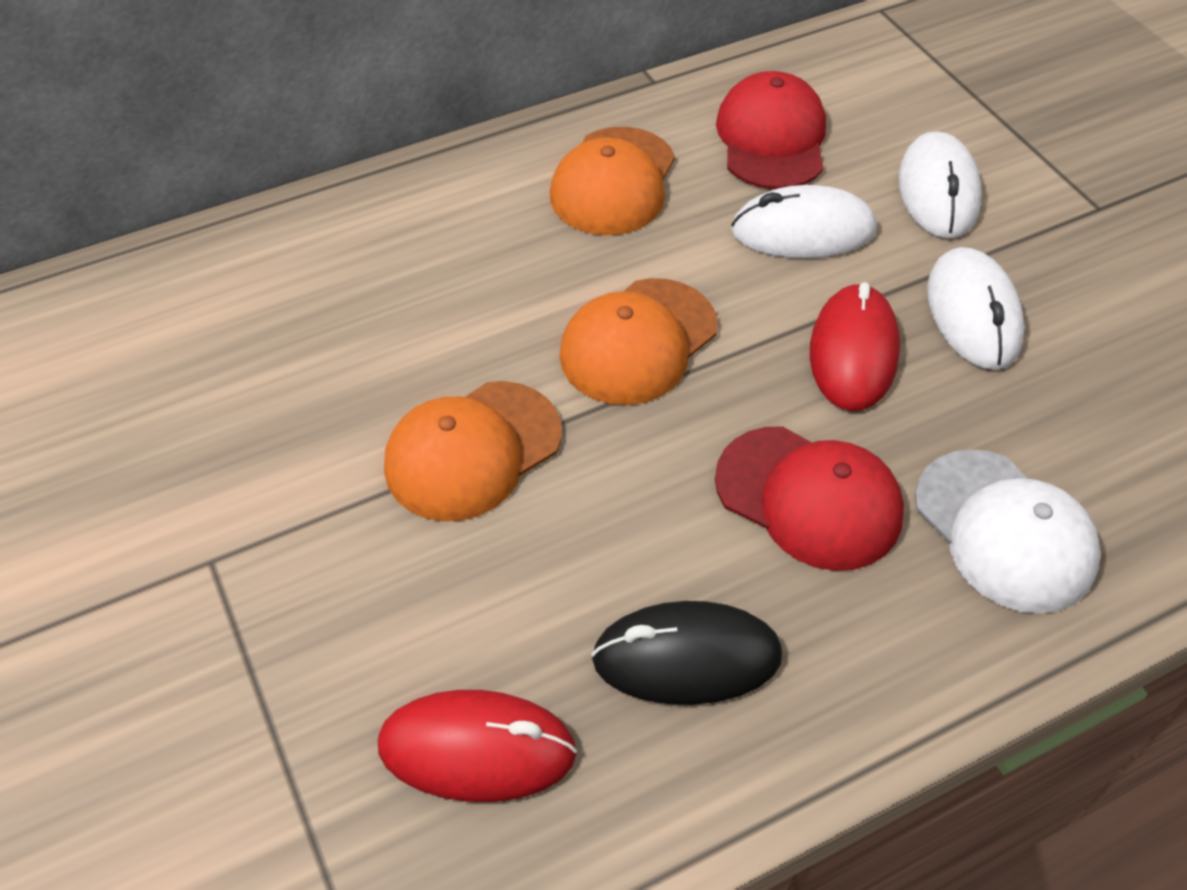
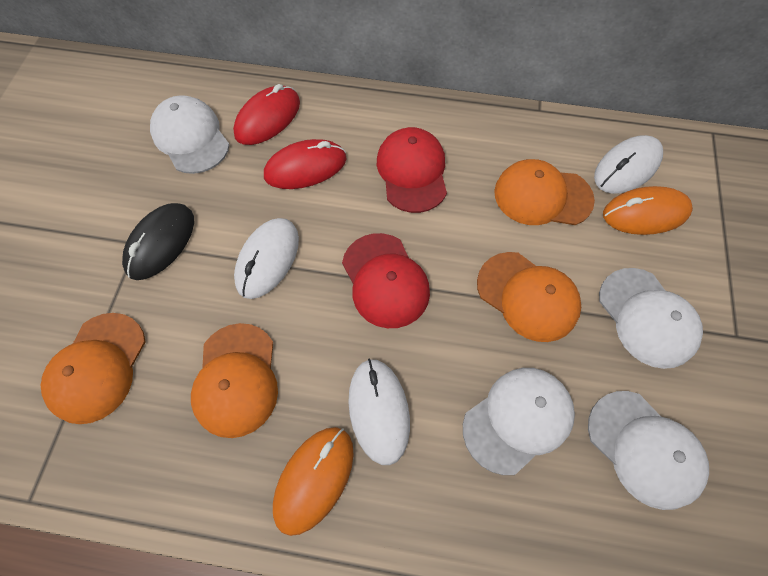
orange cap: 3 -> 4
orange mouse: 0 -> 2
white cap: 1 -> 4

